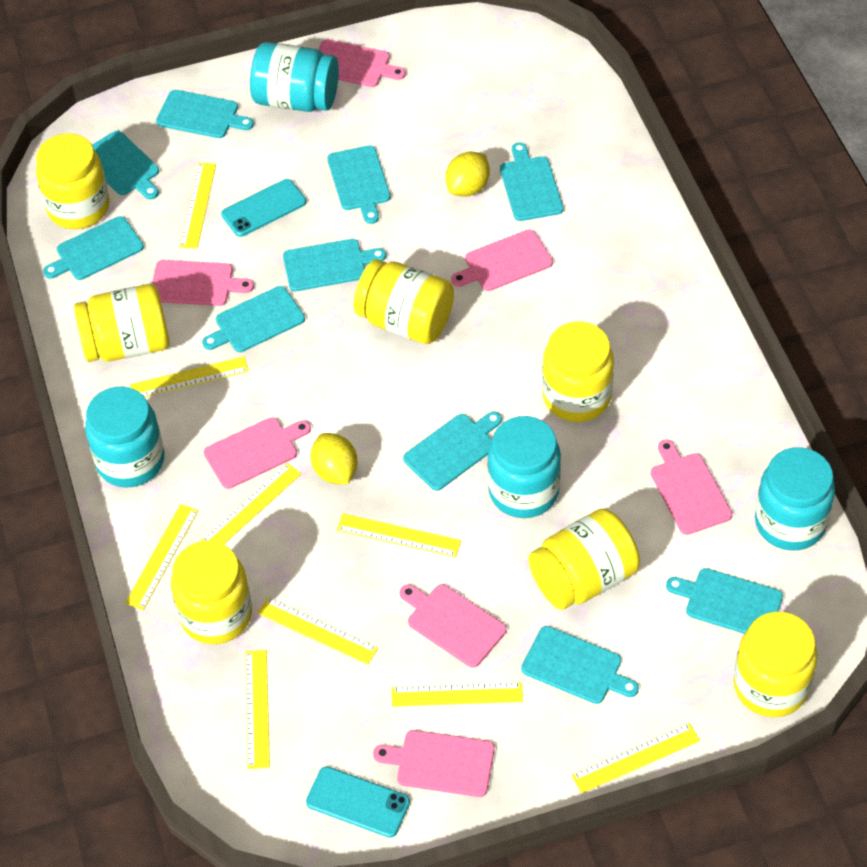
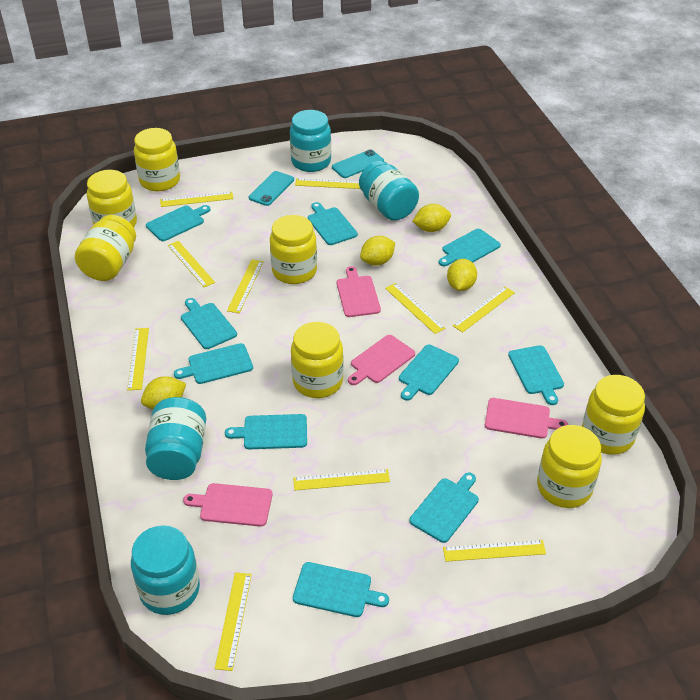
pink cutting board: 7 -> 4
yellow lemon: 2 -> 4
yellow ruler: 9 -> 10

